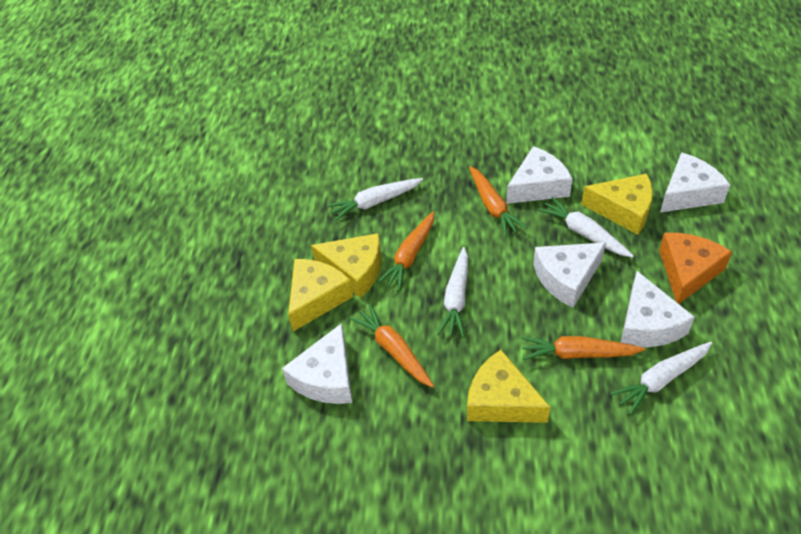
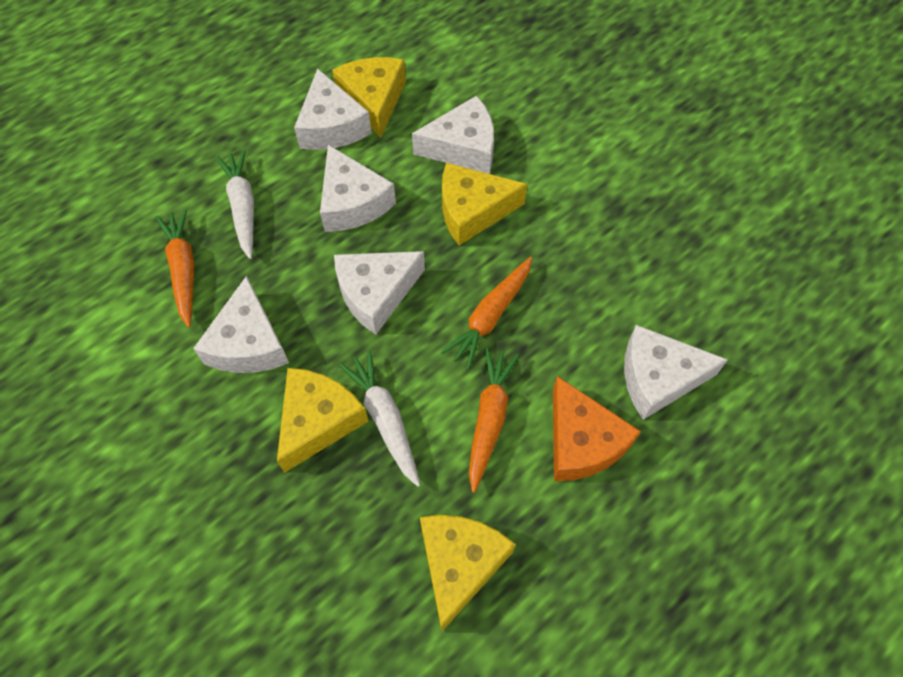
orange carrot: 4 -> 3
white carrot: 4 -> 2
white cheese: 5 -> 6

